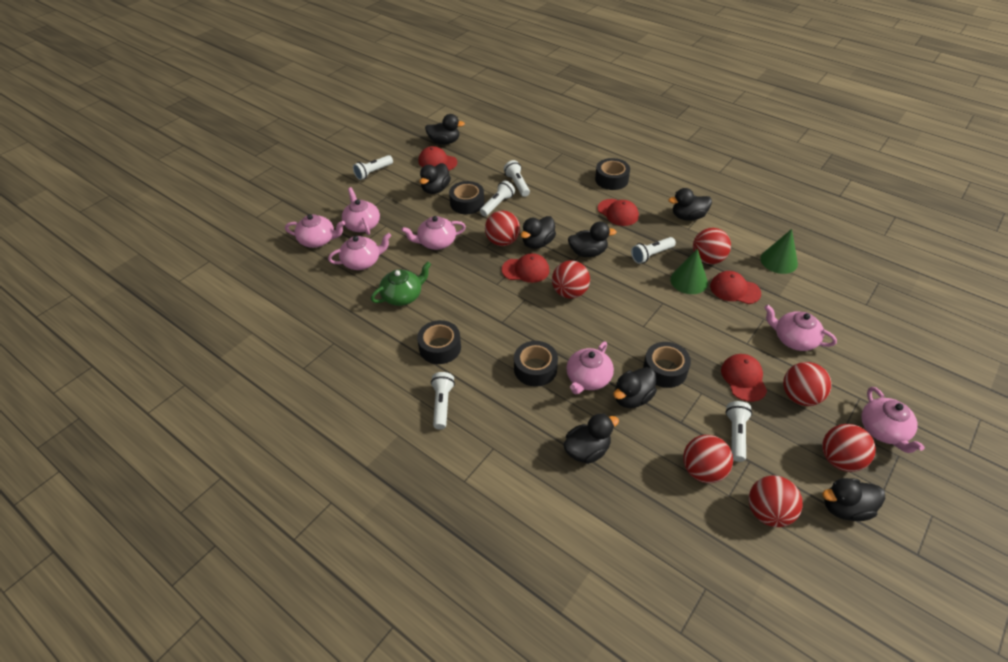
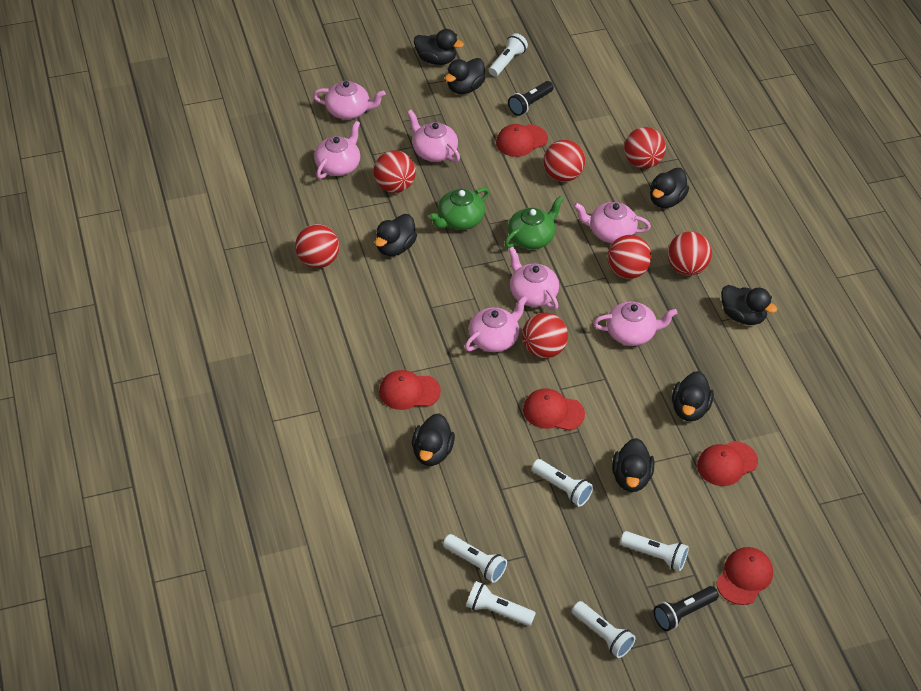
black flashlight: 0 -> 2
black tape: 5 -> 0
green cone: 2 -> 0
green teapot: 1 -> 2

